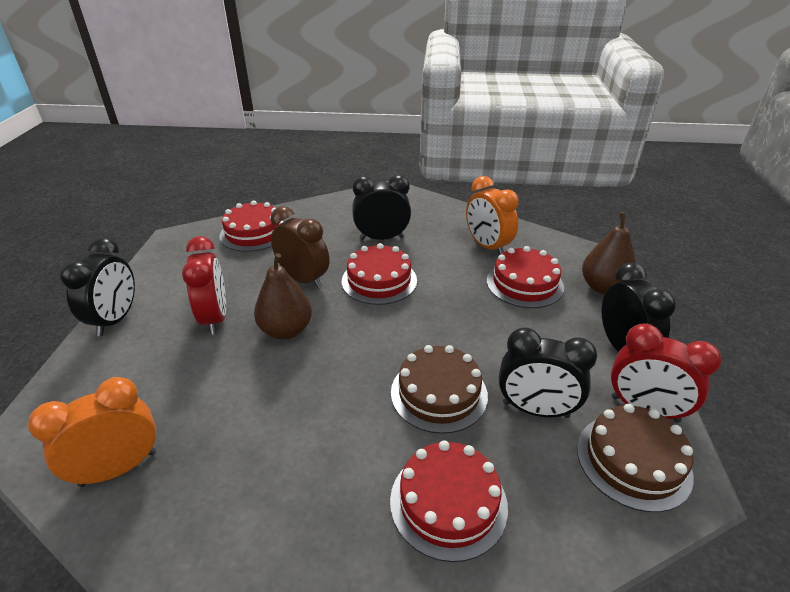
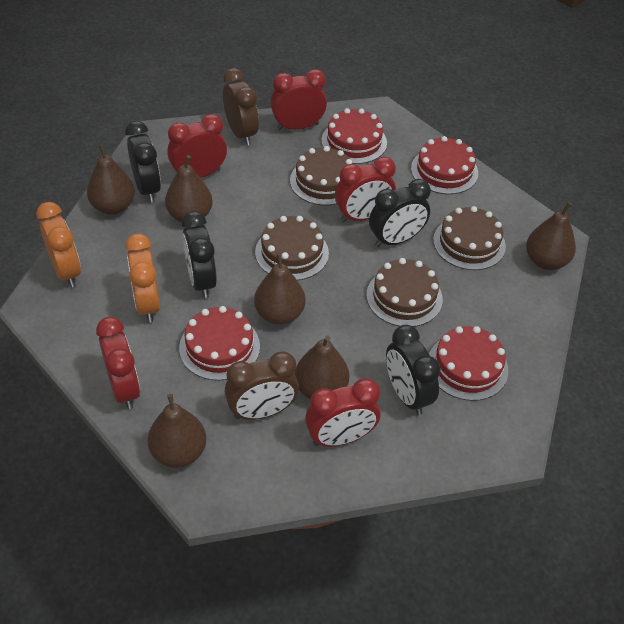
brown cake: 2 -> 4
brown clock: 1 -> 2
brown pear: 2 -> 6
red clock: 2 -> 5

